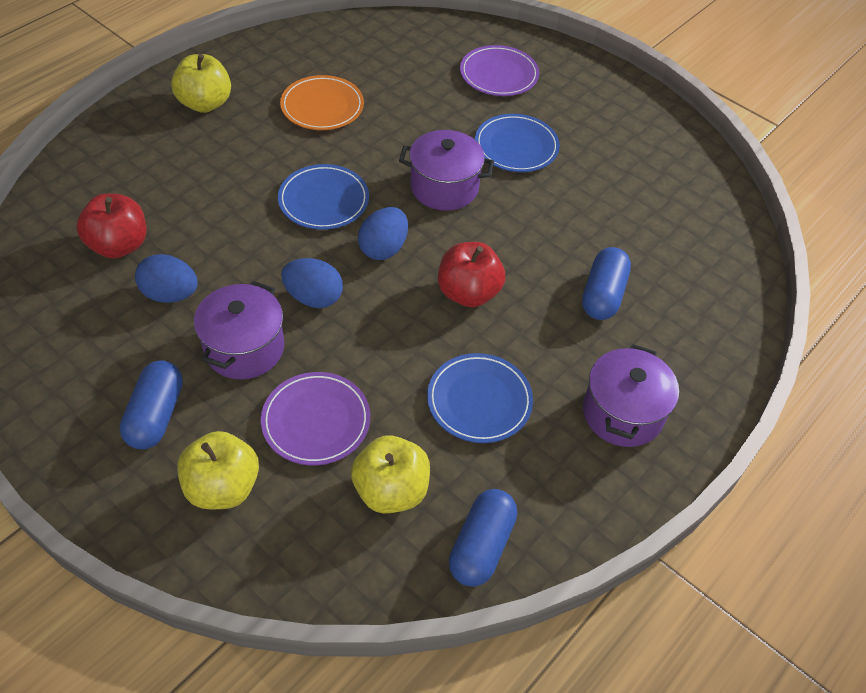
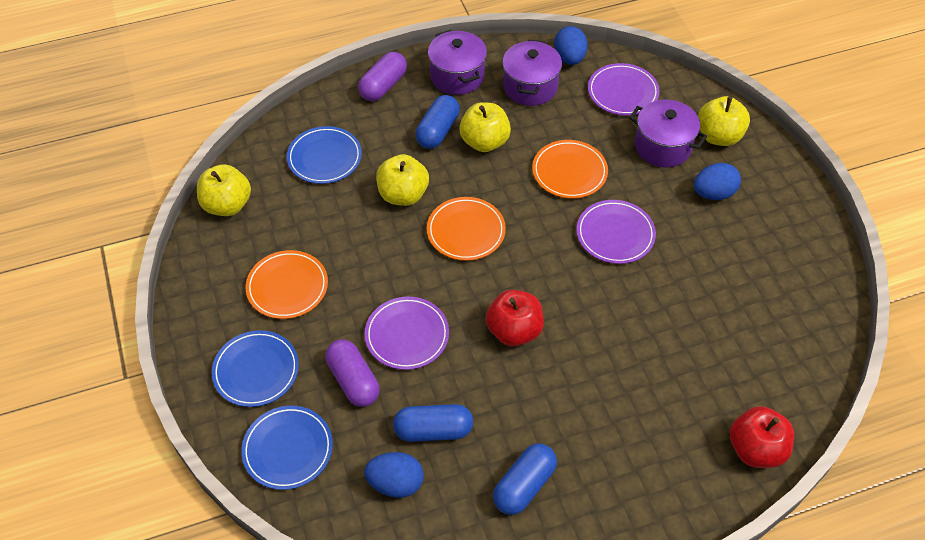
orange plate: 1 -> 3
purple capsule: 0 -> 2
purple plate: 2 -> 3
yellow apple: 3 -> 4

